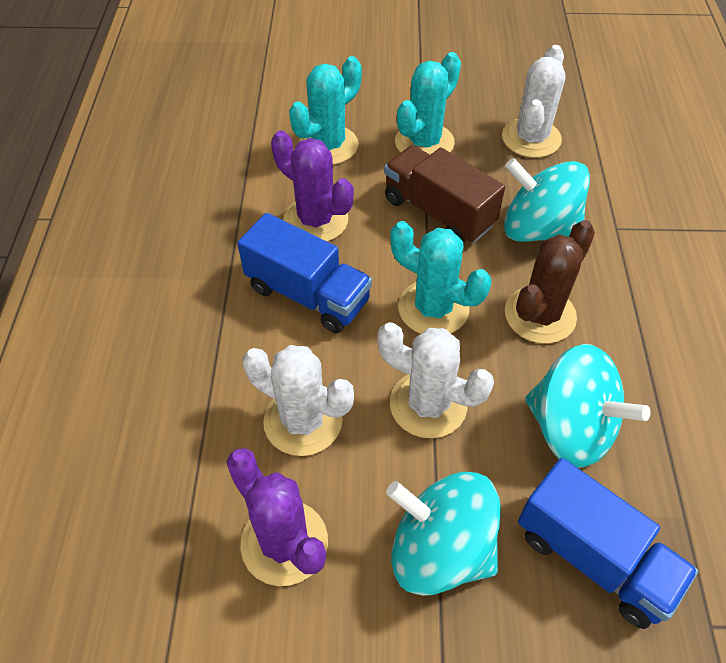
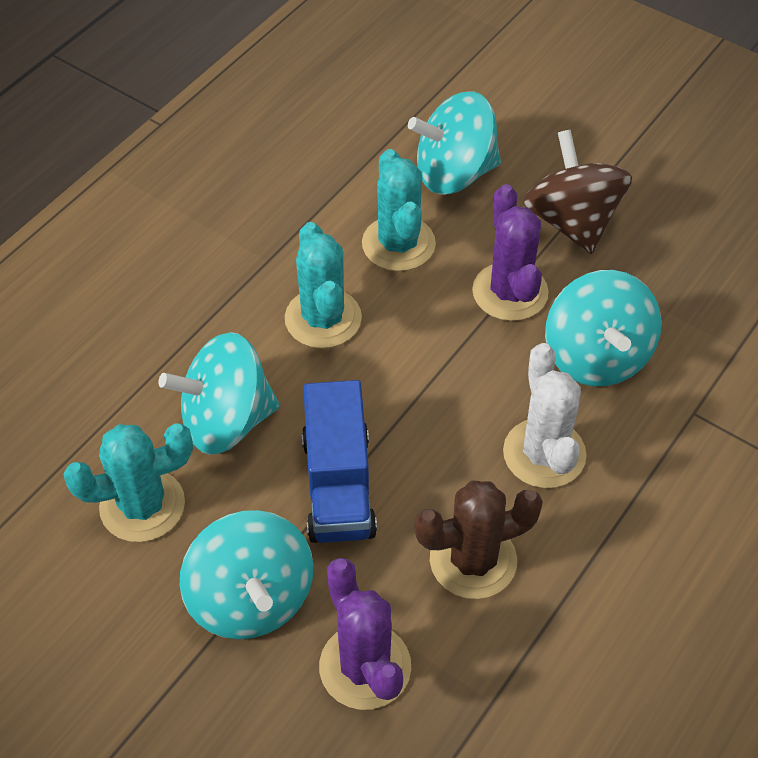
blue truck: 2 -> 1
brown spinning top: 0 -> 1
brown truck: 1 -> 0
turquoise spinning top: 3 -> 4
white cactus: 3 -> 1

